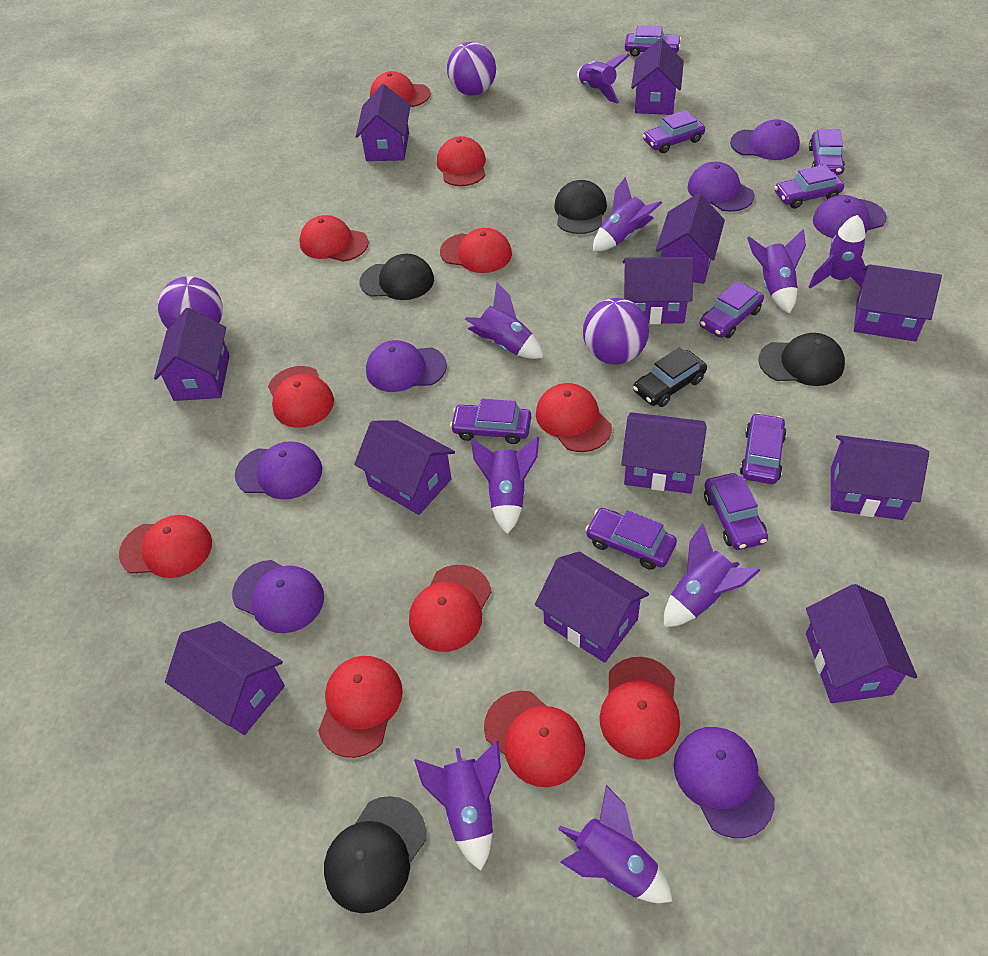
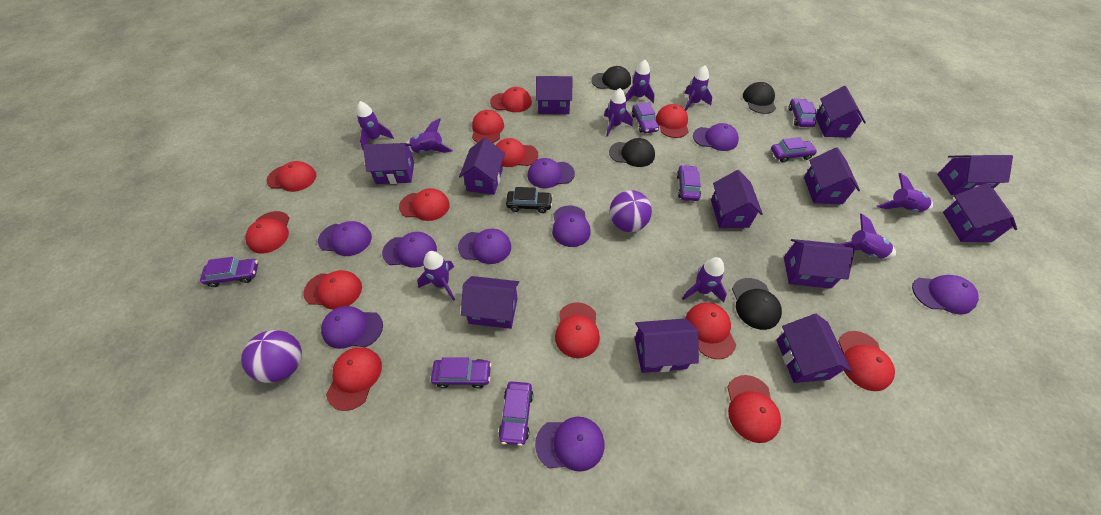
purple ball: 3 -> 2
purple cap: 7 -> 9
purple car: 9 -> 7
red cap: 11 -> 13

